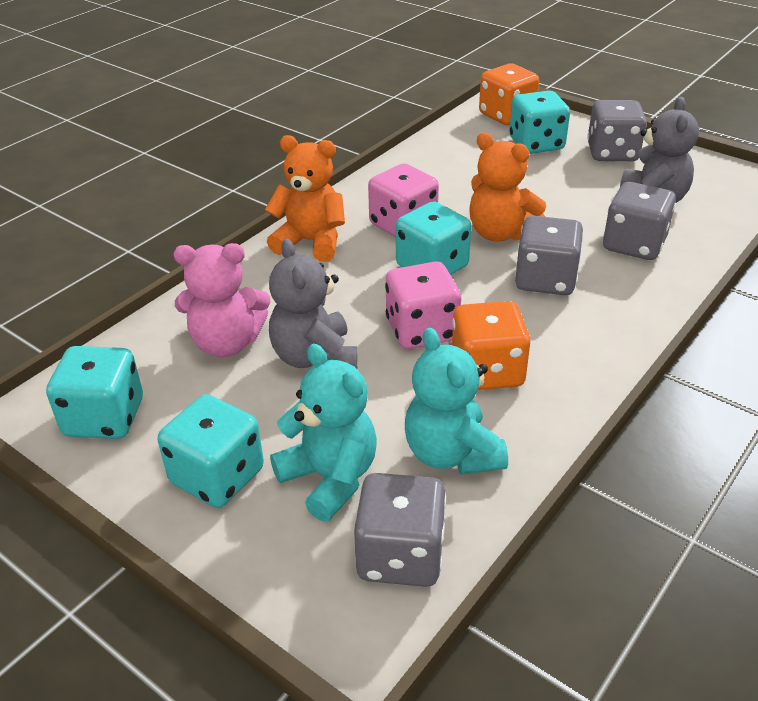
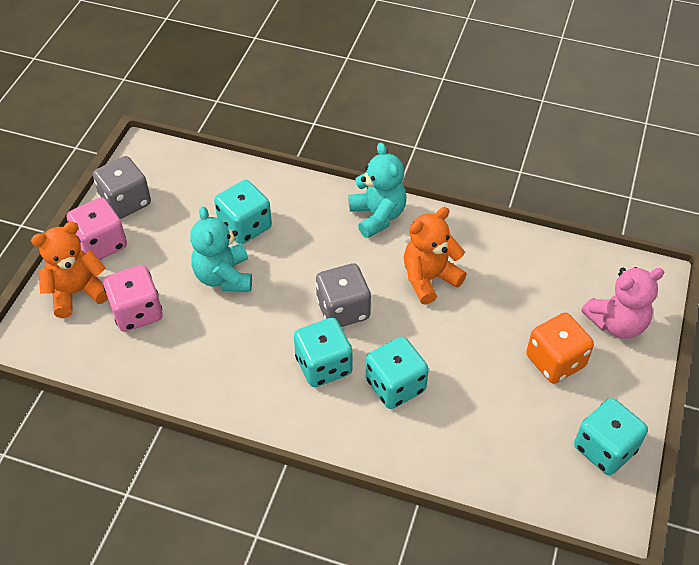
grey dice: 4 -> 2
grey teddy bear: 2 -> 0
orange dice: 2 -> 1

